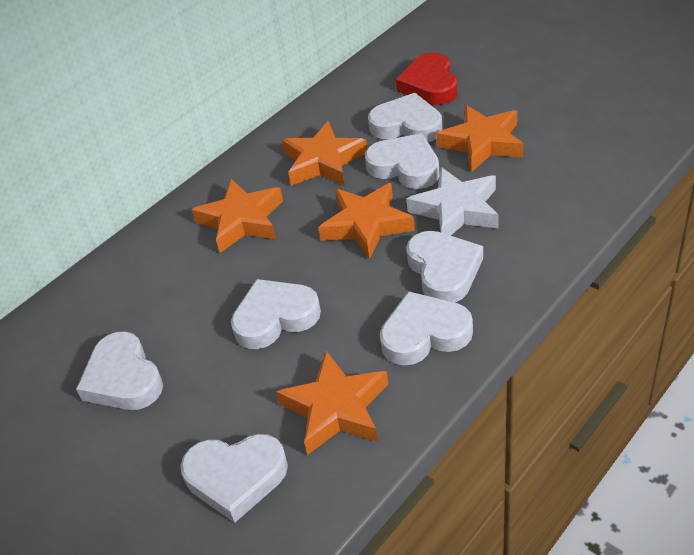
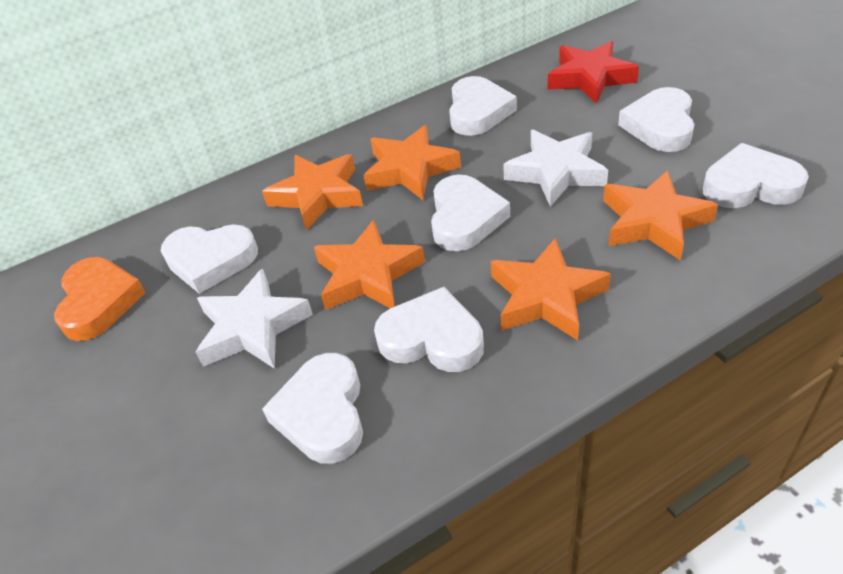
orange heart: 0 -> 1
red heart: 1 -> 0
red star: 0 -> 1
white star: 1 -> 2

